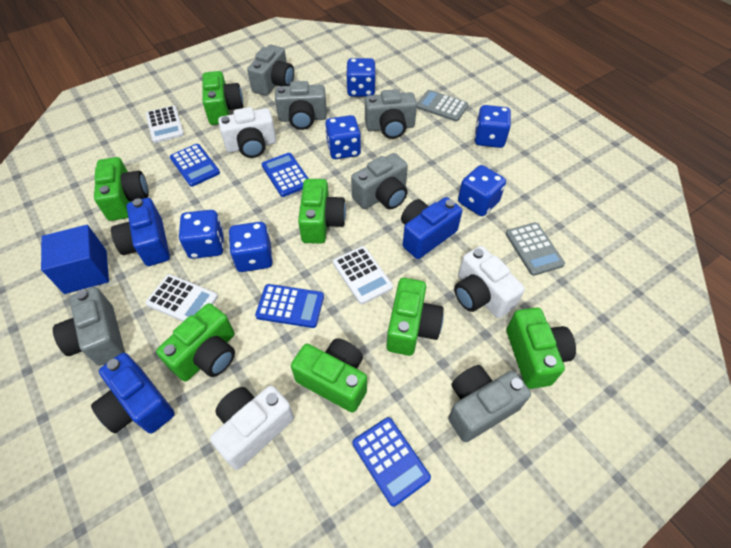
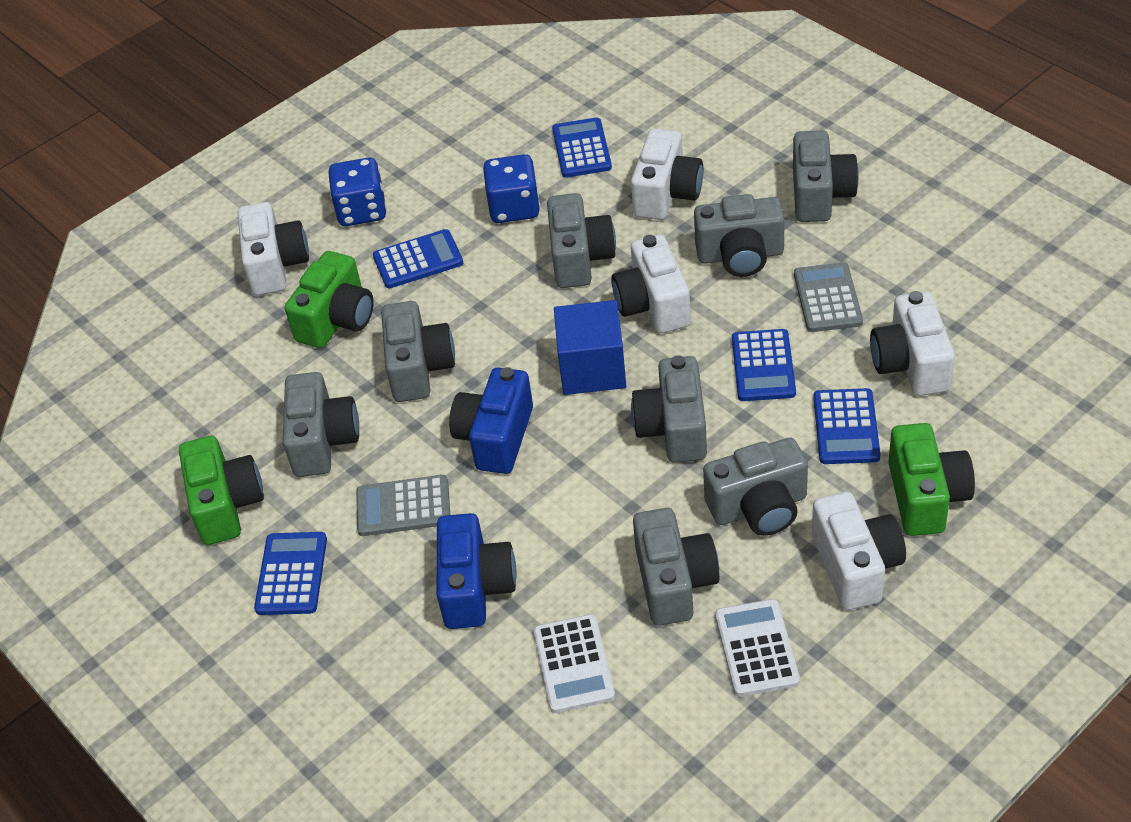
blue calculator: 4 -> 5
blue camera: 3 -> 2
blue dice: 6 -> 2
green camera: 7 -> 3
grey camera: 6 -> 8
white calculator: 3 -> 2
white camera: 3 -> 5

